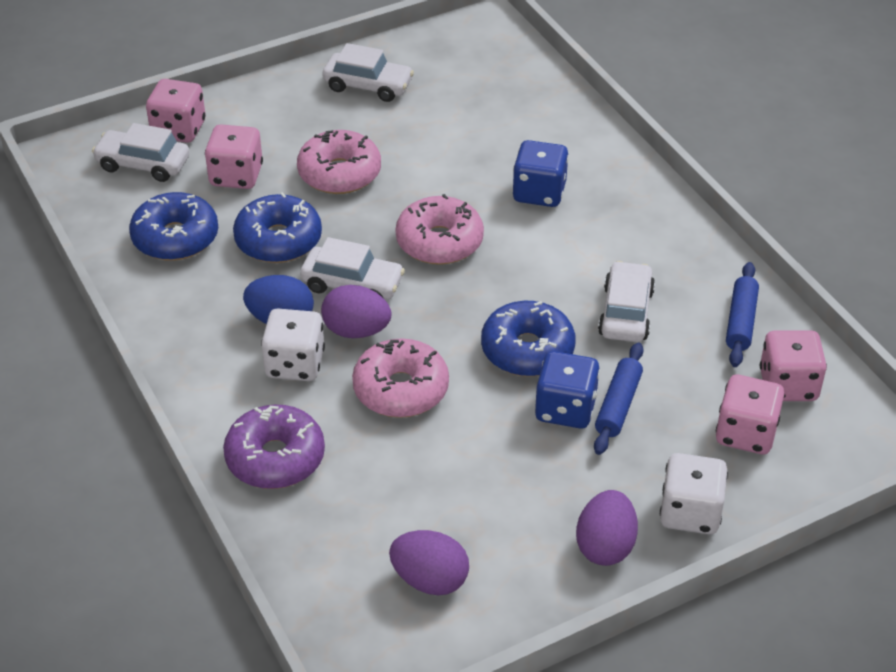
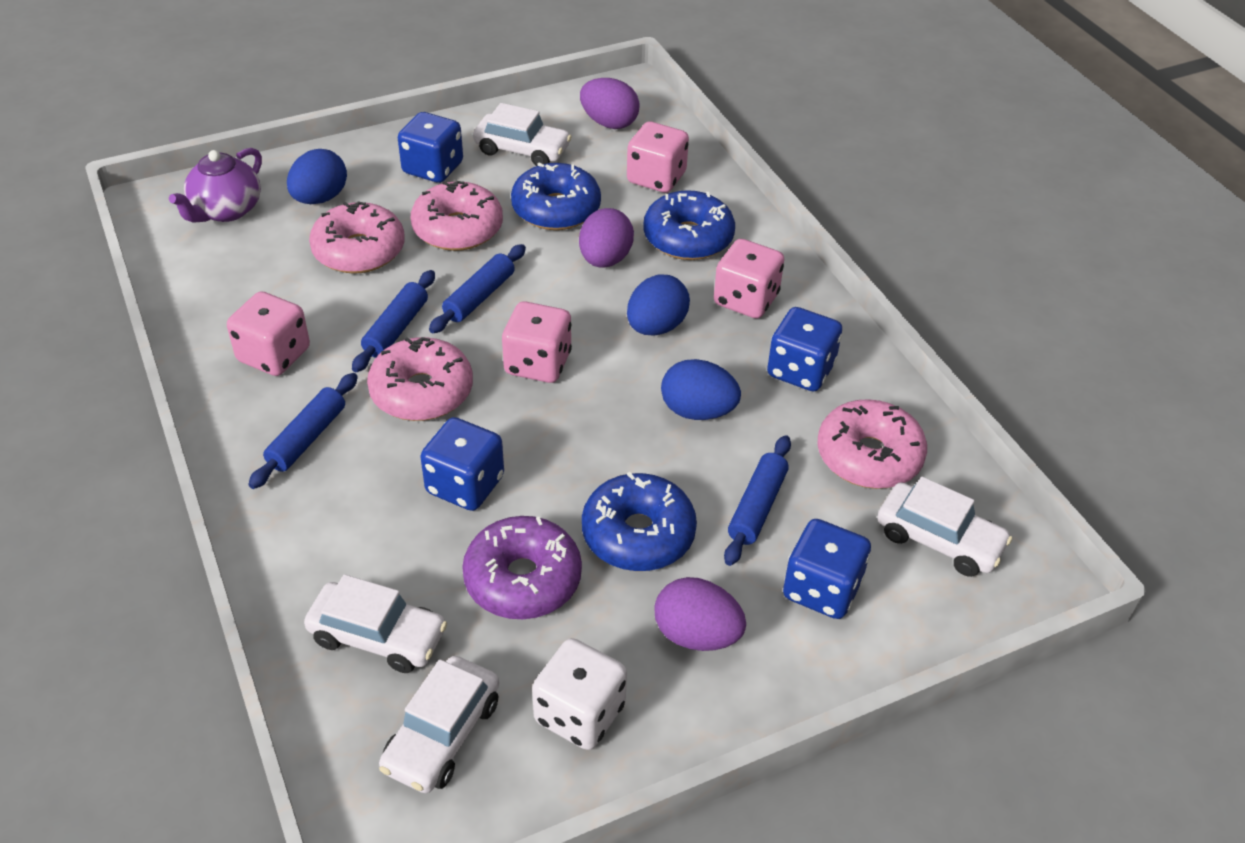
blue dice: 2 -> 4
blue egg: 1 -> 3
blue rolling pin: 2 -> 4
pink donut: 3 -> 4
purple teapot: 0 -> 1
white dice: 2 -> 1

